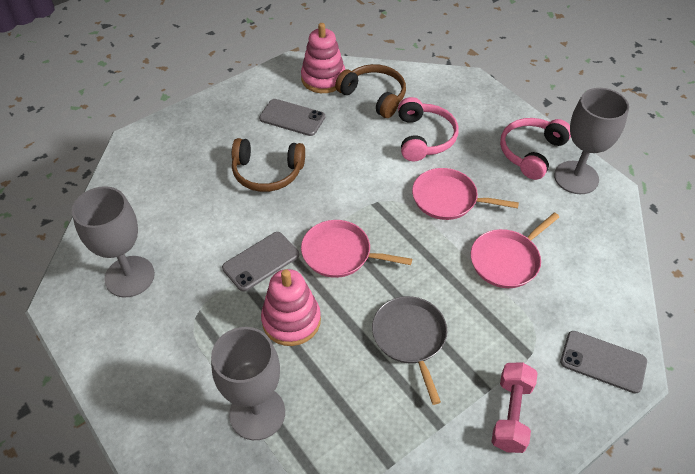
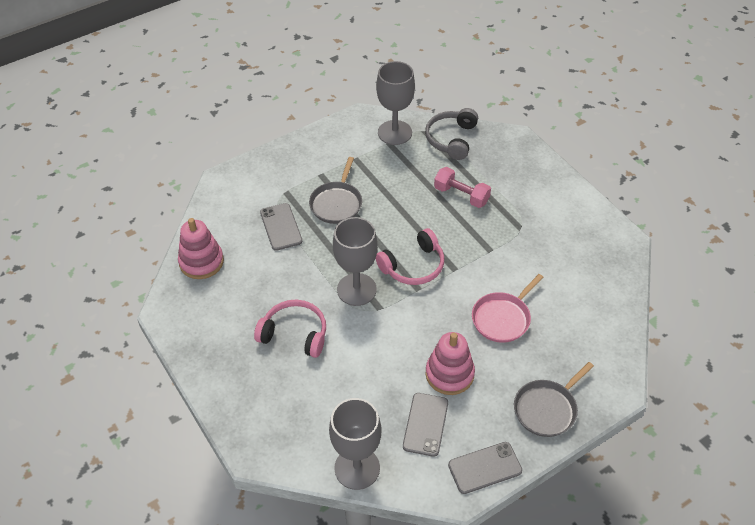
brown headphones: 2 -> 0
grey headphones: 0 -> 1
grey pan: 1 -> 2
pink pan: 3 -> 1

